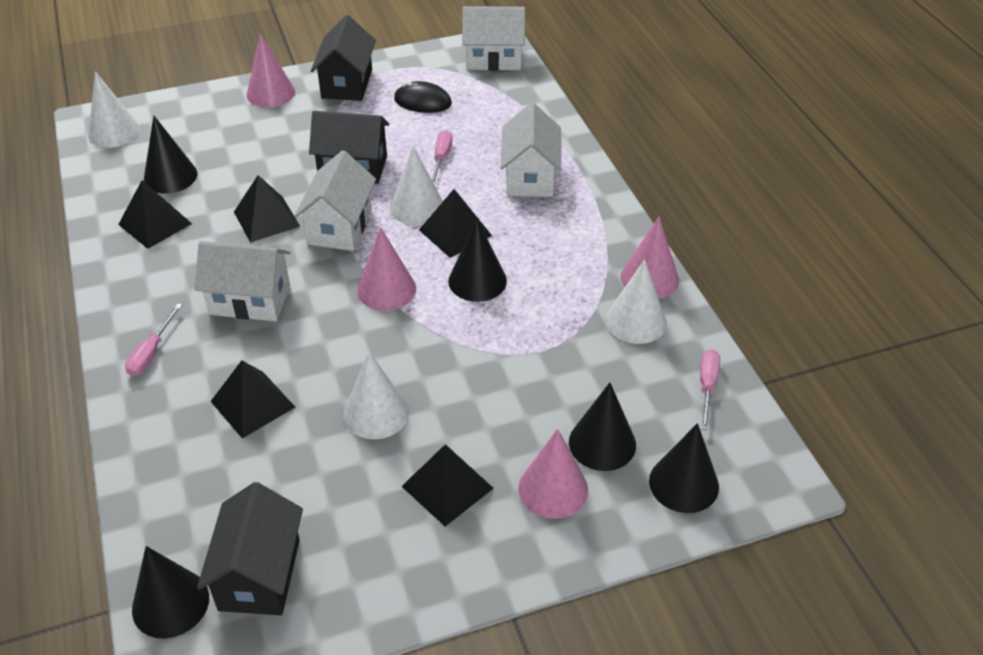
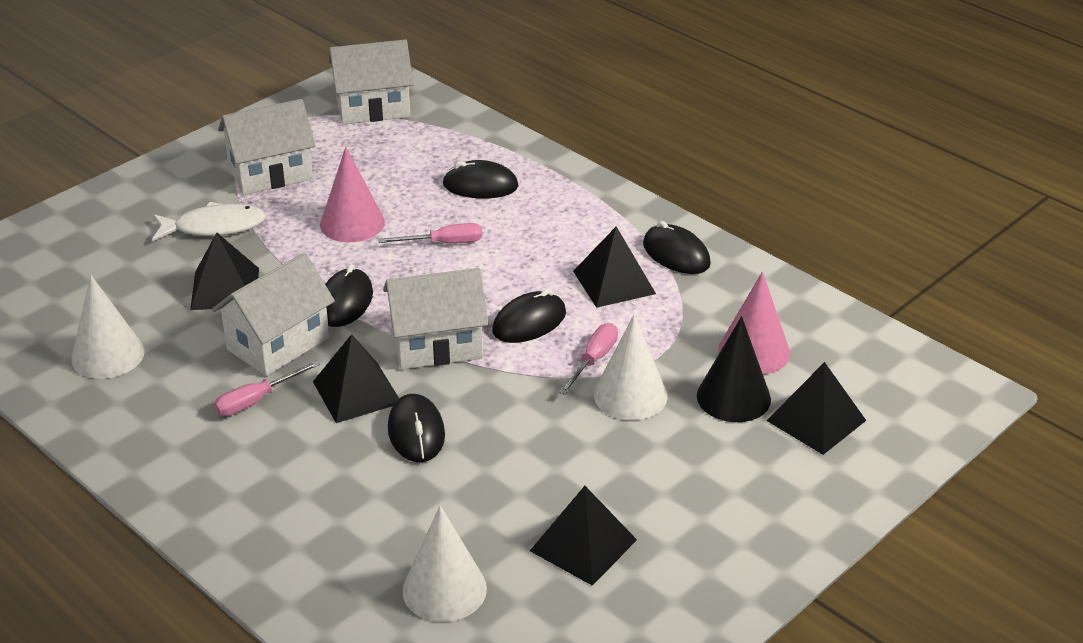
black cone: 5 -> 1
black house: 3 -> 0
black mouse: 1 -> 5
pink cone: 4 -> 2
white cone: 4 -> 3
white fish: 0 -> 1

